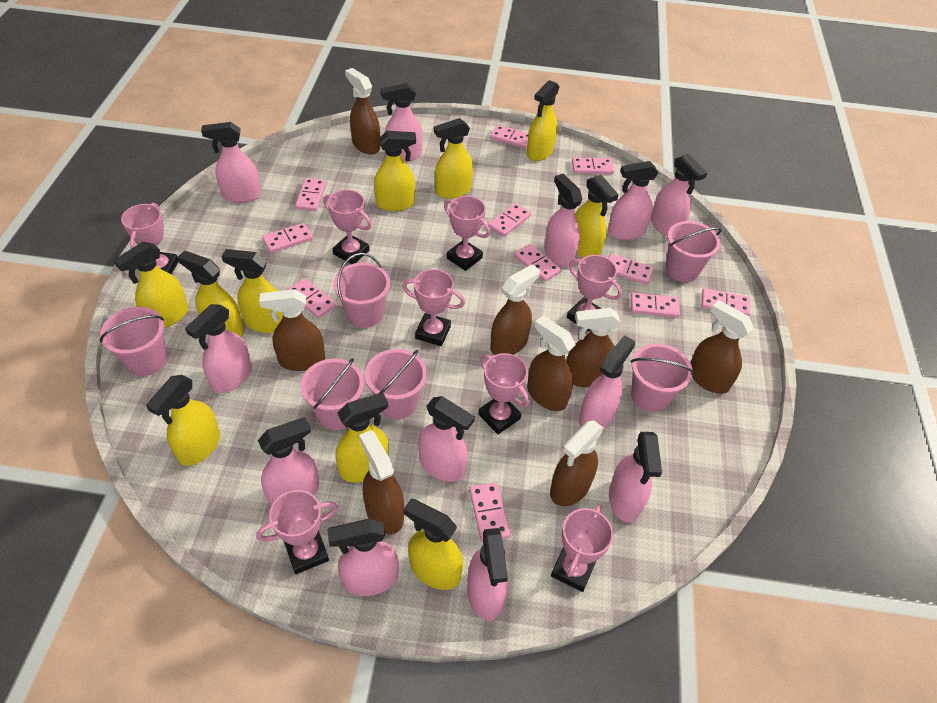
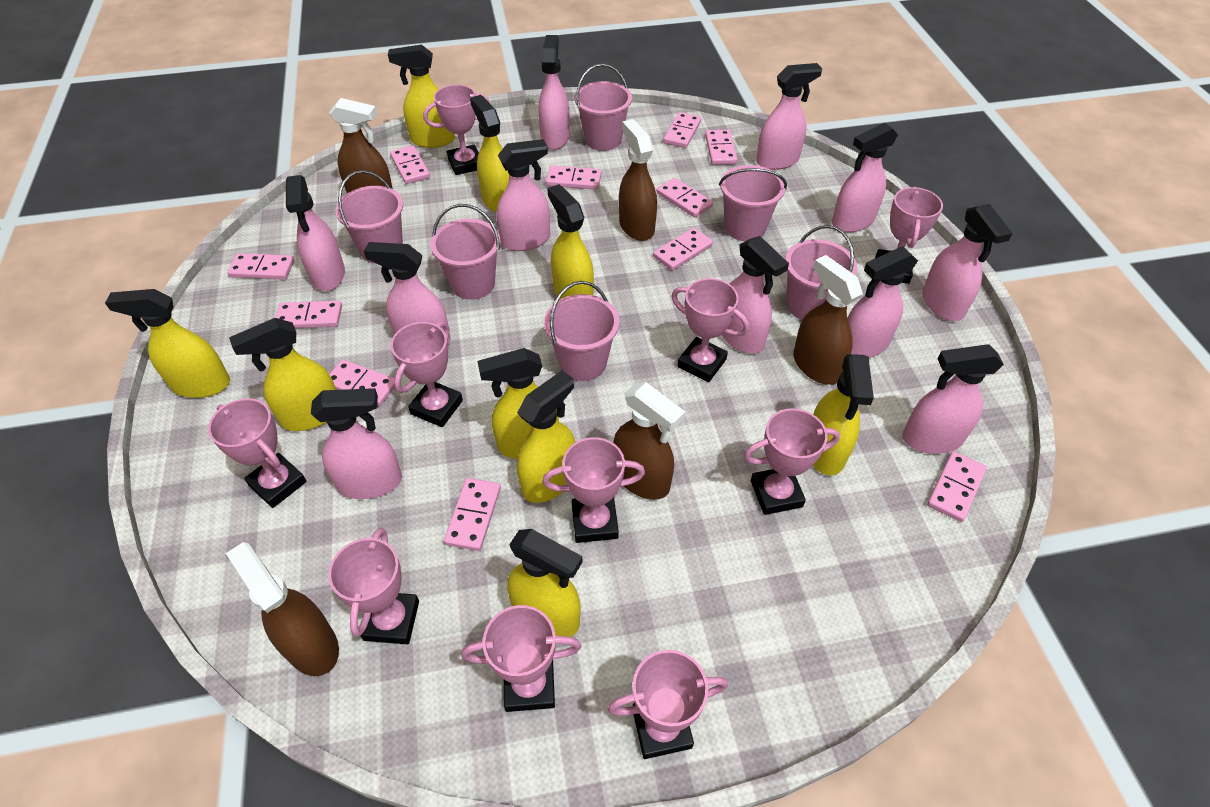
brown spray bottle: 8 -> 5
pink spray bottle: 12 -> 11
pink trophy: 8 -> 10
yellow spray bottle: 10 -> 9

